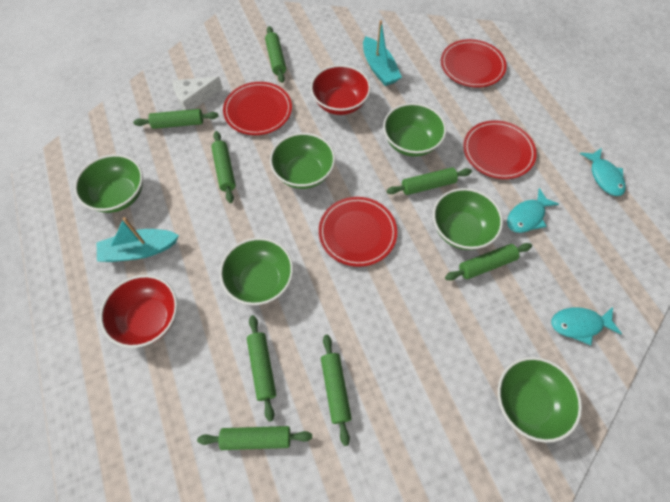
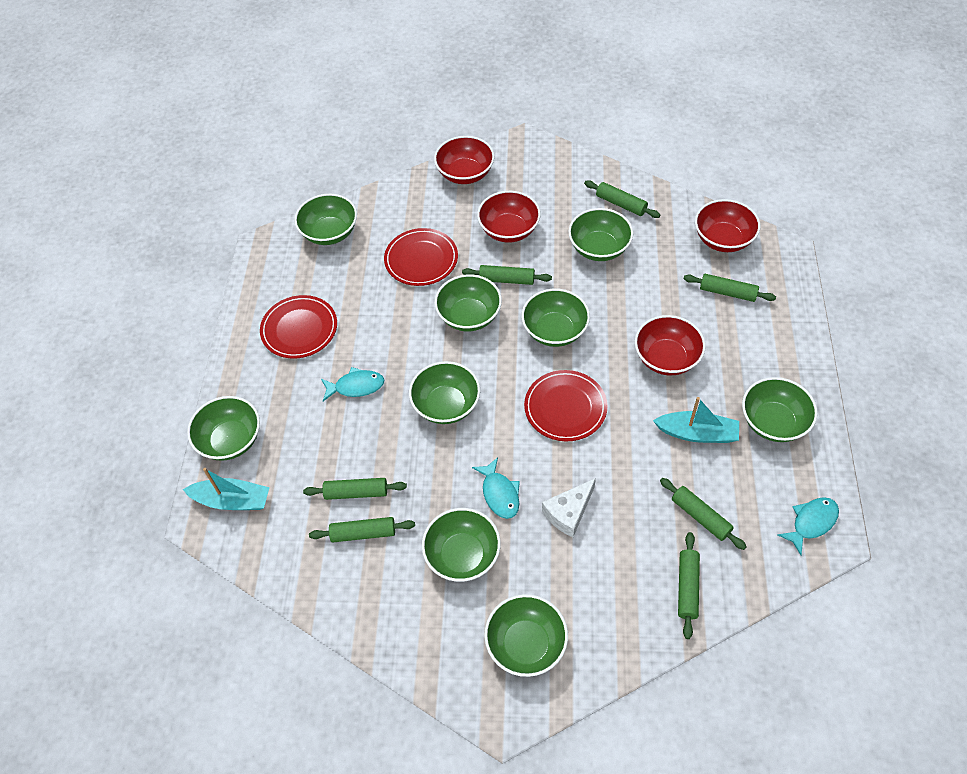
green bowl: 6 -> 9
green rolling pin: 8 -> 7
red bowl: 2 -> 4
red plate: 4 -> 3

